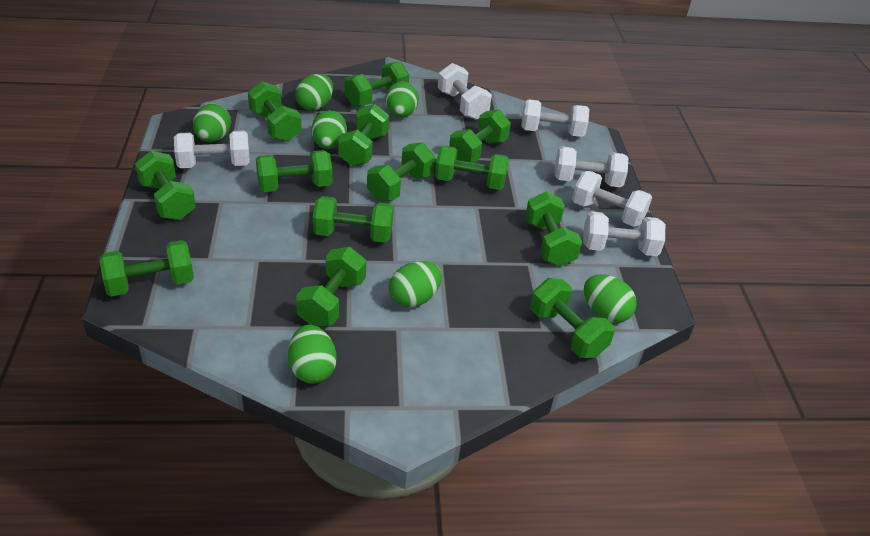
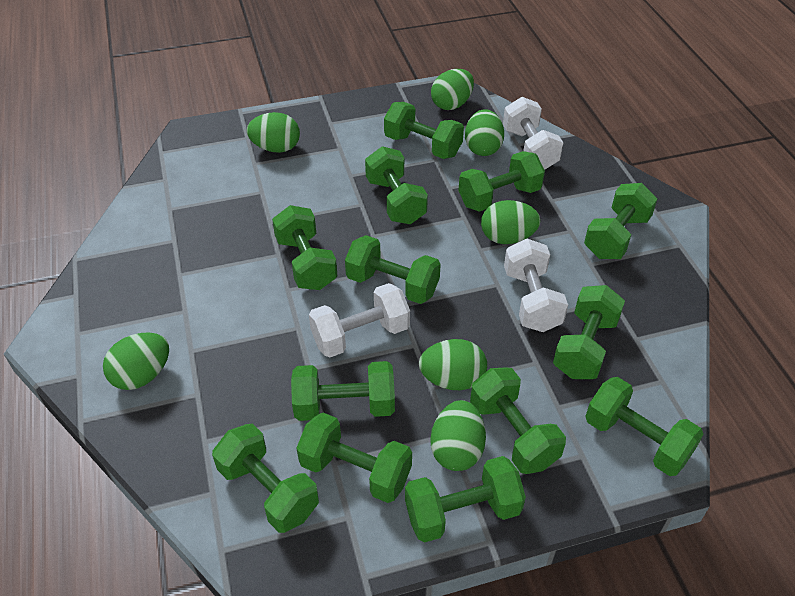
white dumbbell: 6 -> 3

